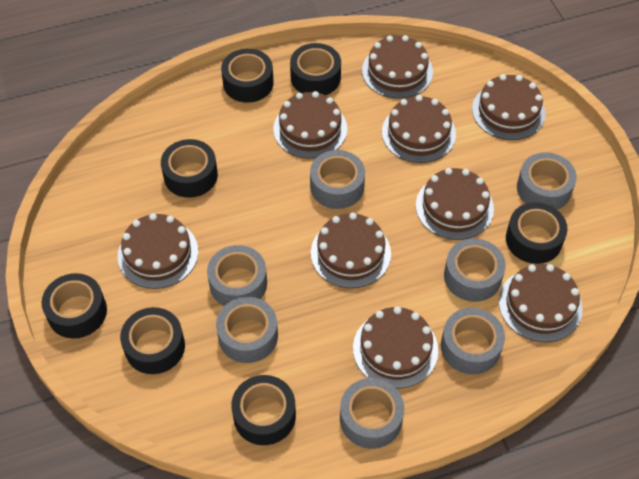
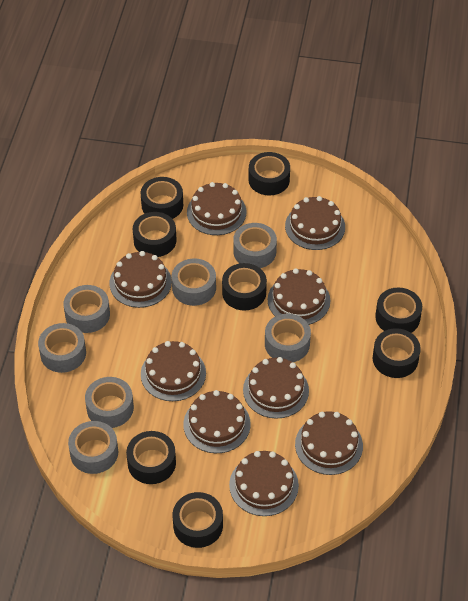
black tape: 7 -> 8

